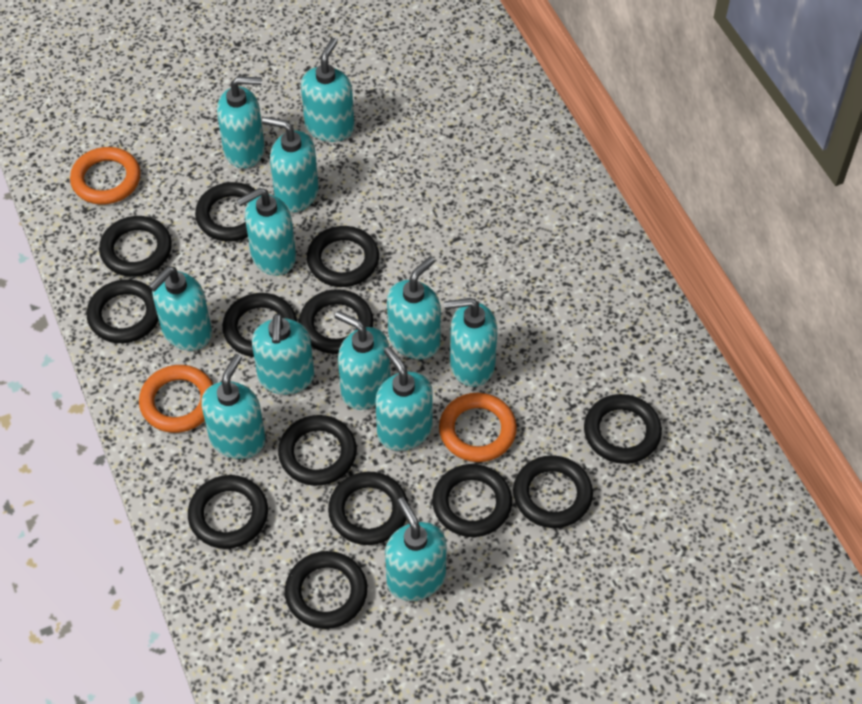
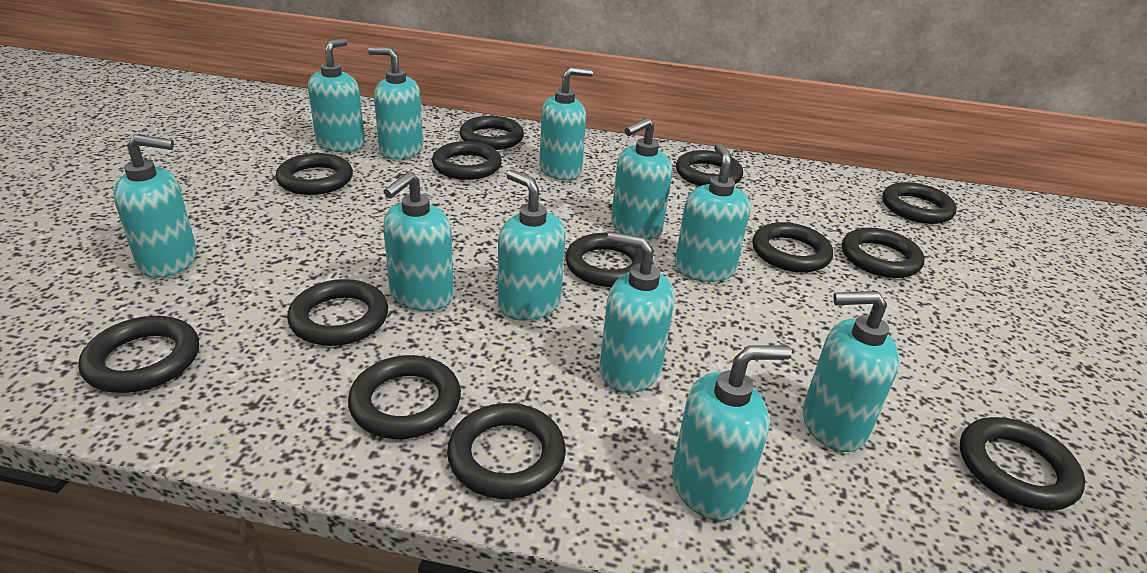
orange ring: 3 -> 0
turquoise soap dispenser: 12 -> 11

